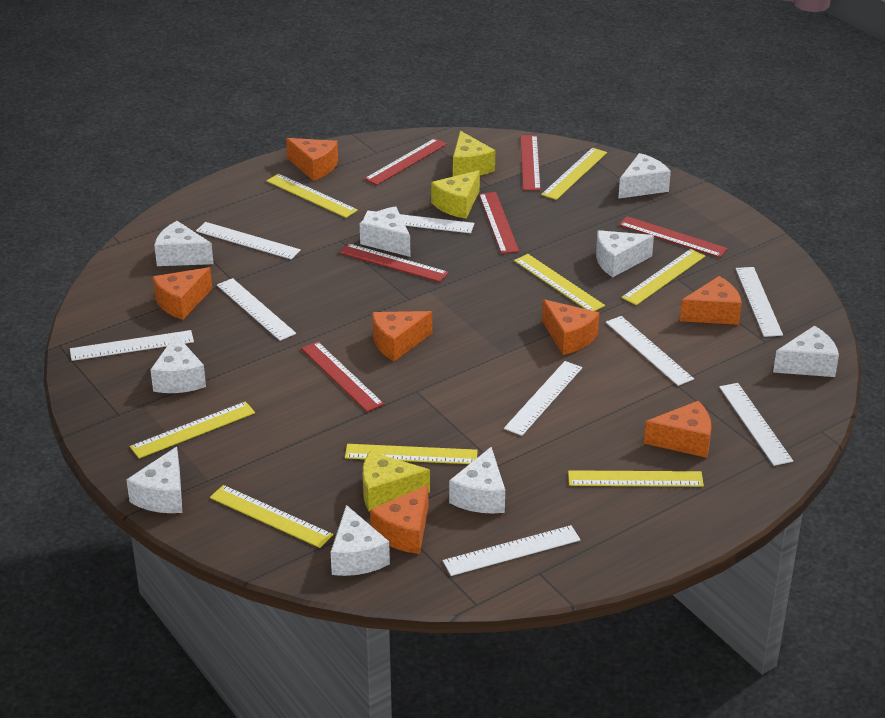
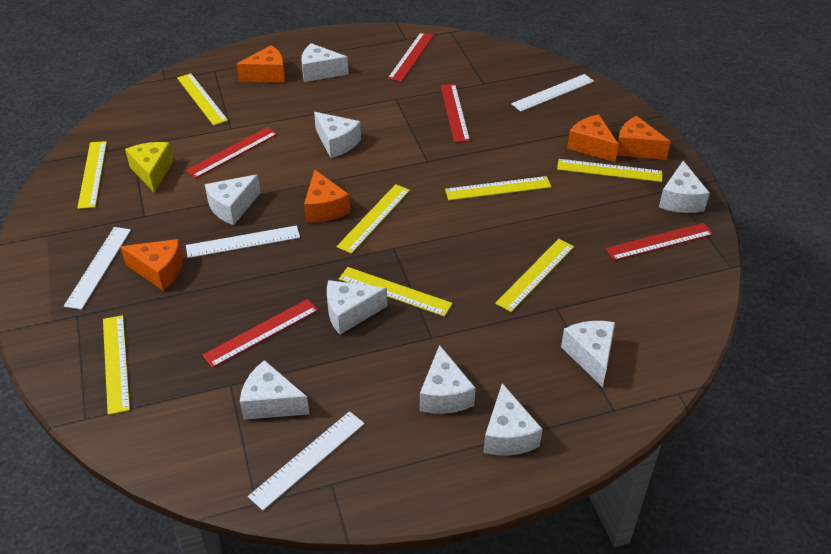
orange cheese: 7 -> 5
red ruler: 6 -> 5
white ruler: 9 -> 4
yellow cheese: 3 -> 1

